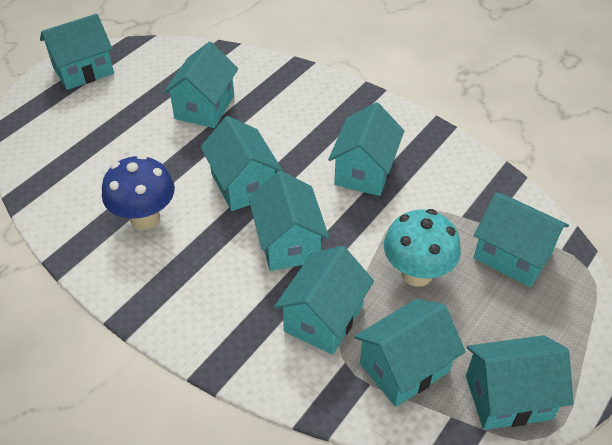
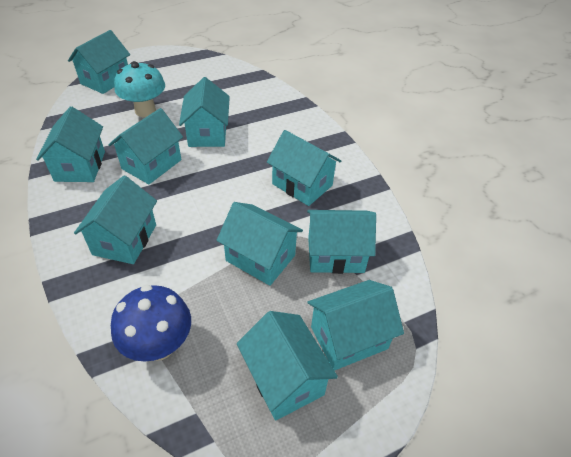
turquoise house: 9 -> 10

